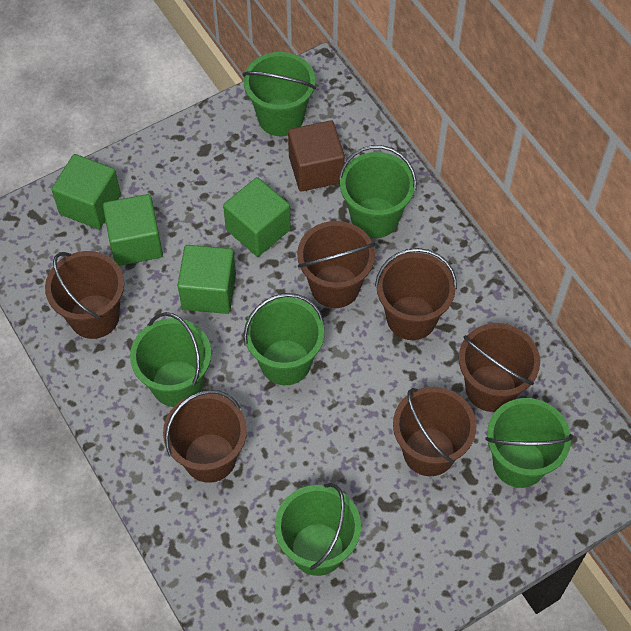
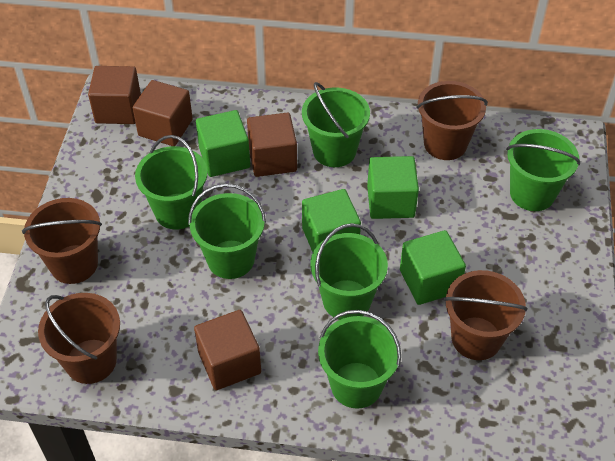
brown bucket: 6 -> 4
brown cube: 1 -> 4

